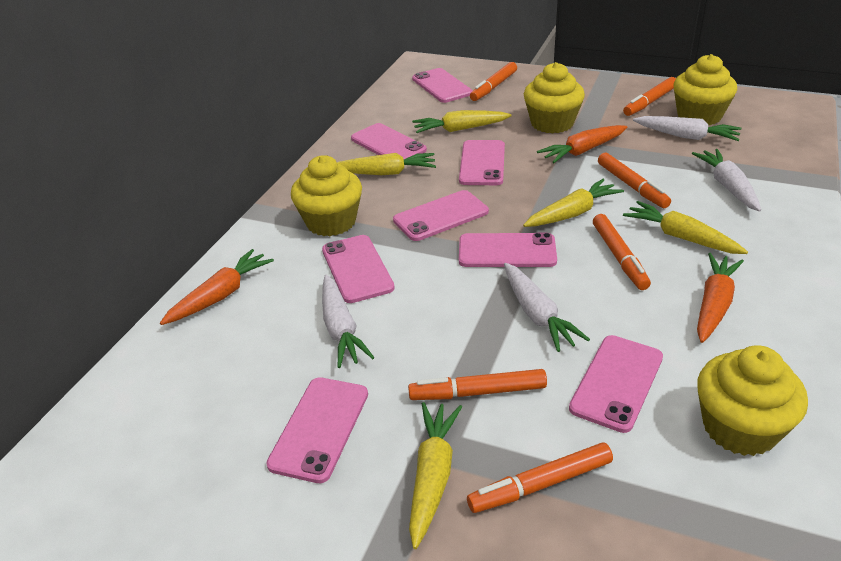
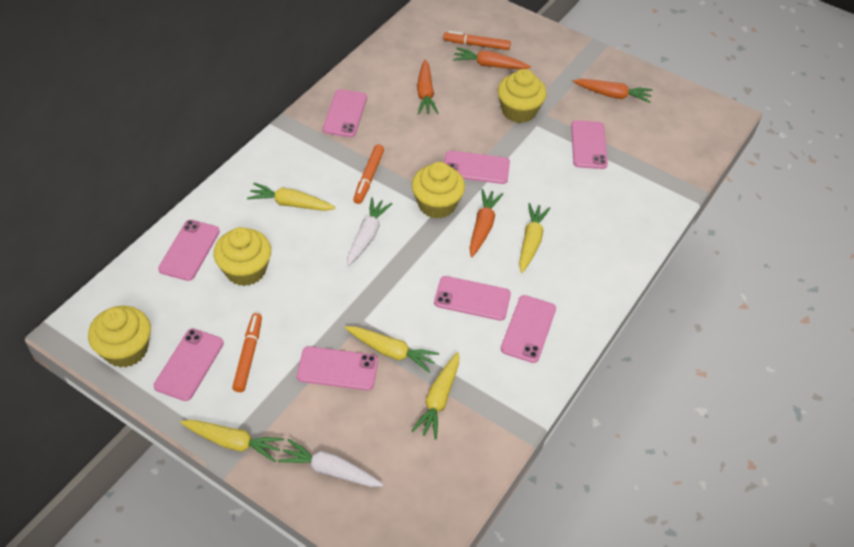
orange carrot: 3 -> 4
orange marker: 6 -> 3
white carrot: 4 -> 2

